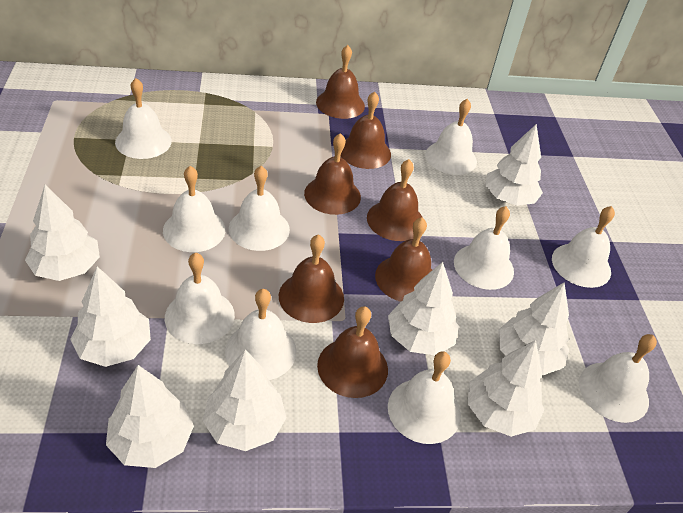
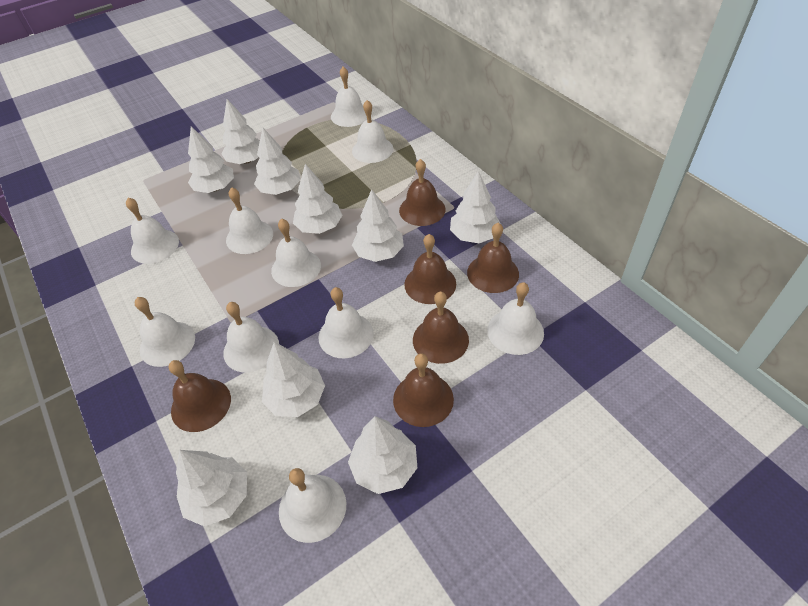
brown bell: 7 -> 6
white tree: 8 -> 9

